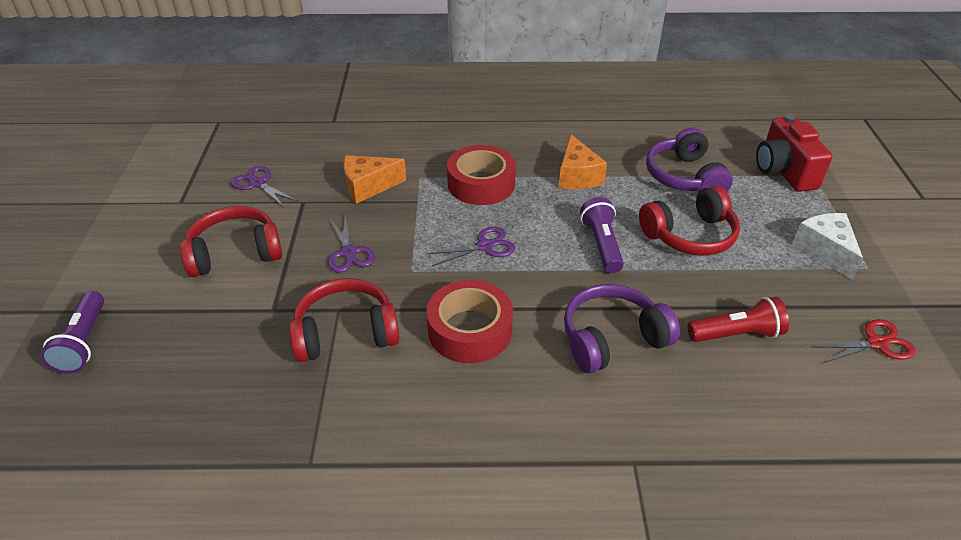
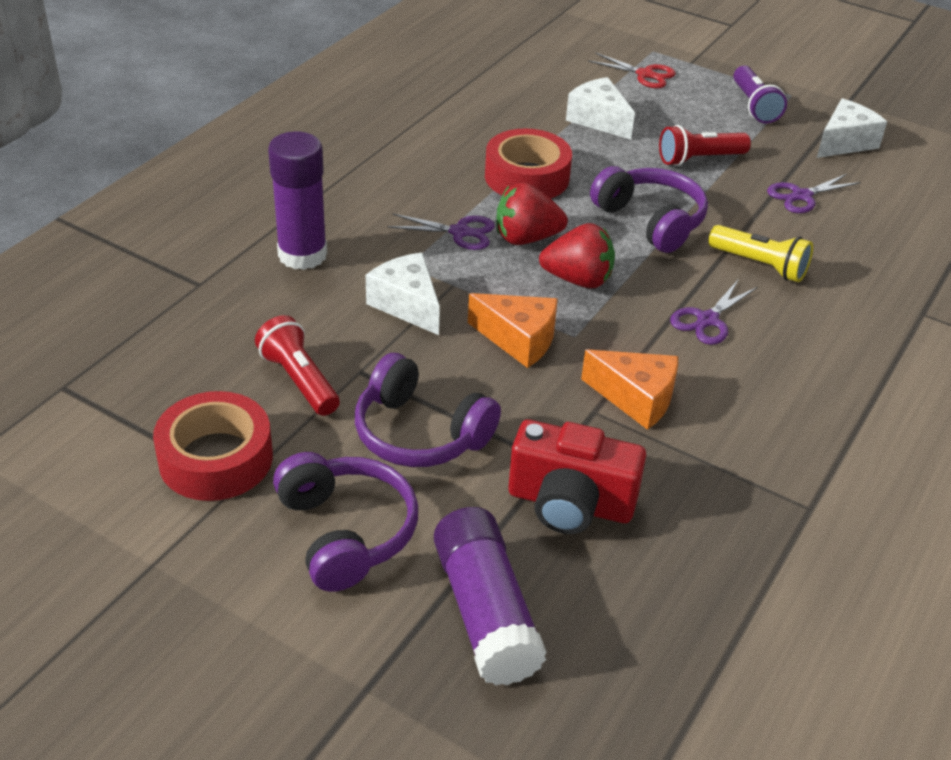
purple flashlight: 2 -> 1
purple glue stick: 0 -> 2
purple headphones: 2 -> 3
red flashlight: 1 -> 2
red headphones: 3 -> 0
red strawberry: 0 -> 2
white cheese: 1 -> 3
yellow flashlight: 0 -> 1

